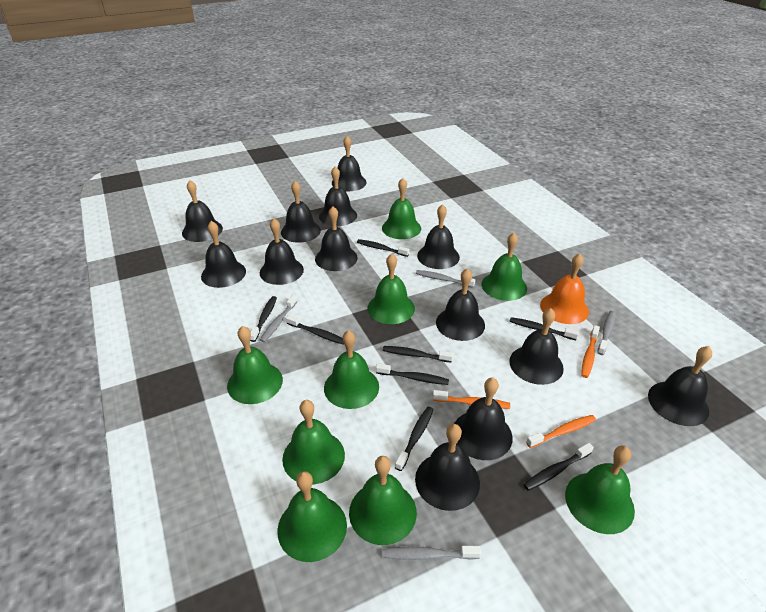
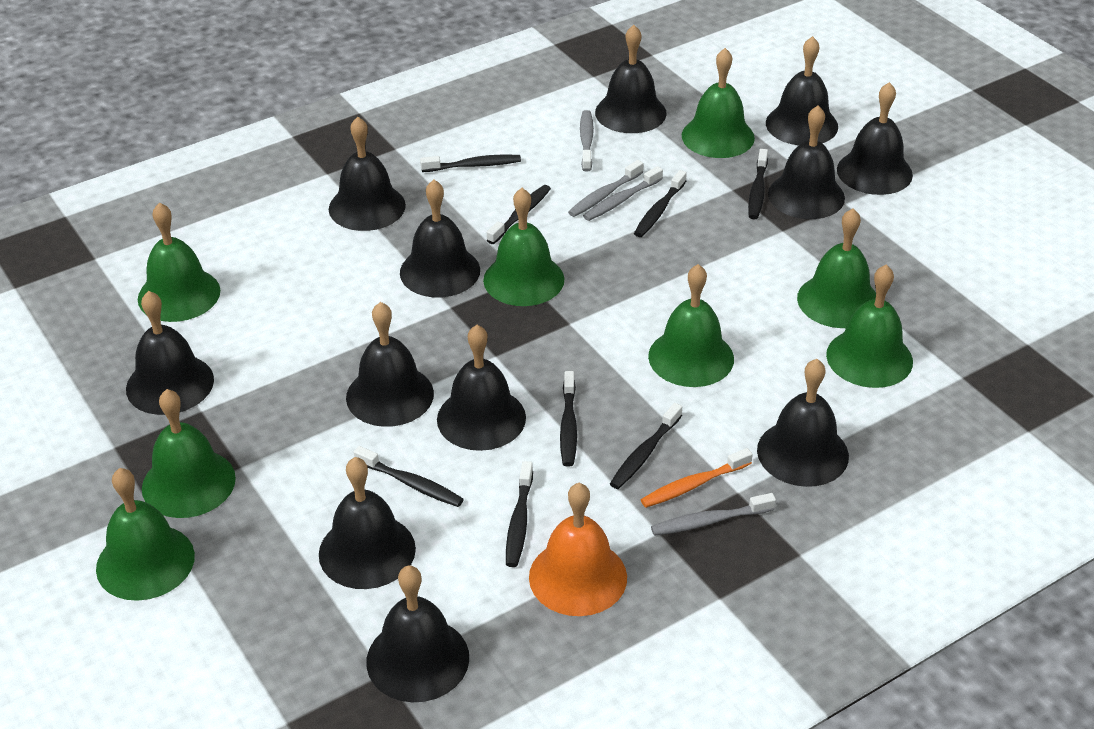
black bell: 13 -> 12
green bell: 9 -> 8
orange toothbrush: 3 -> 1

